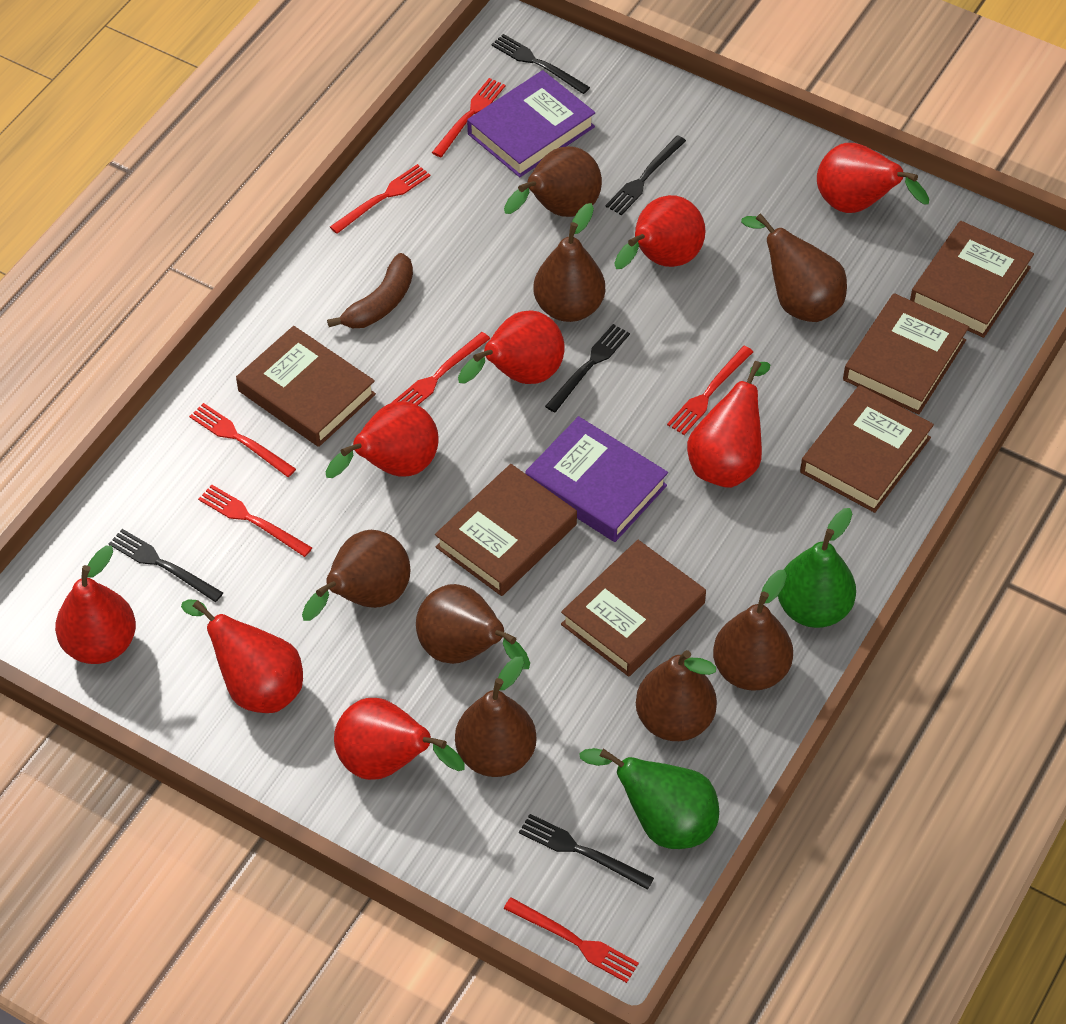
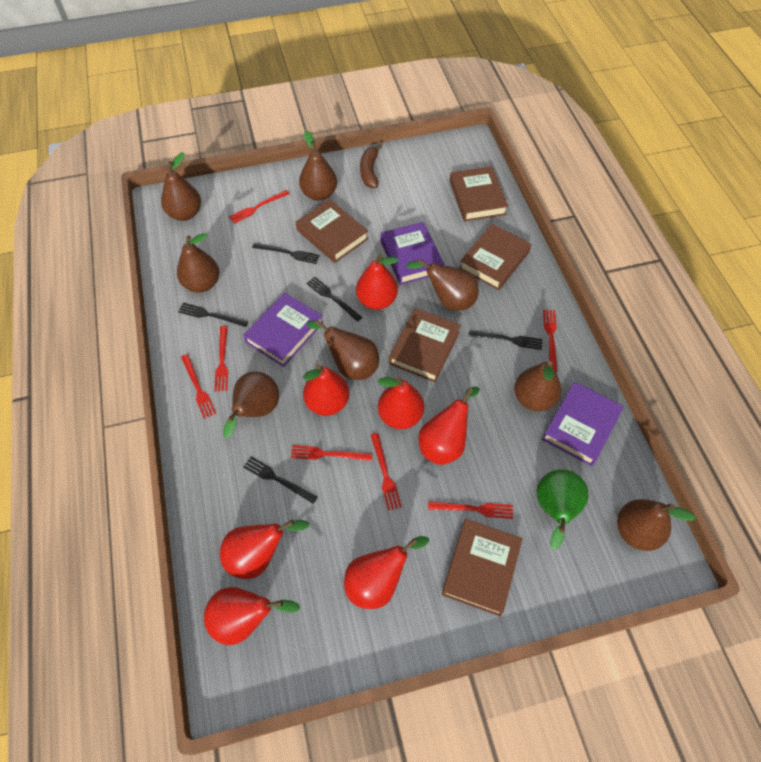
brown book: 6 -> 5
green pear: 2 -> 1
purple book: 2 -> 3
red pear: 8 -> 7

